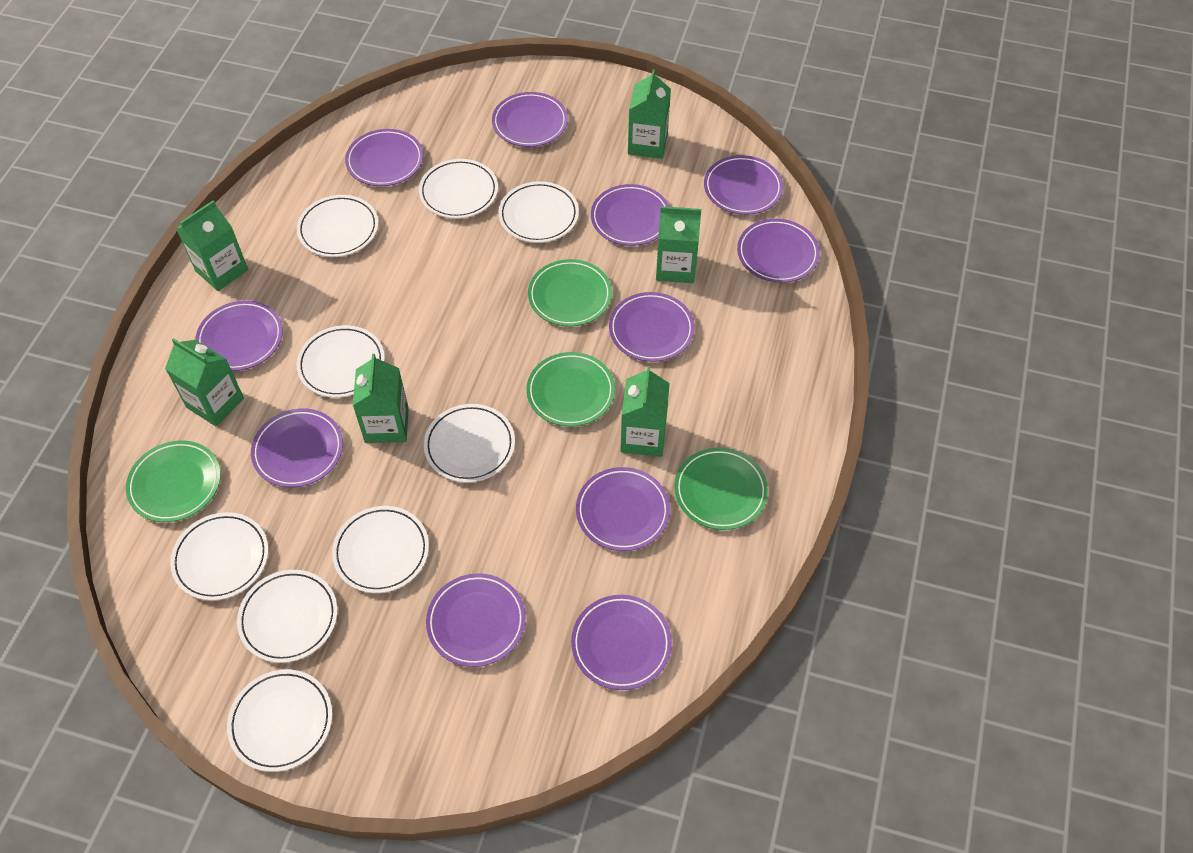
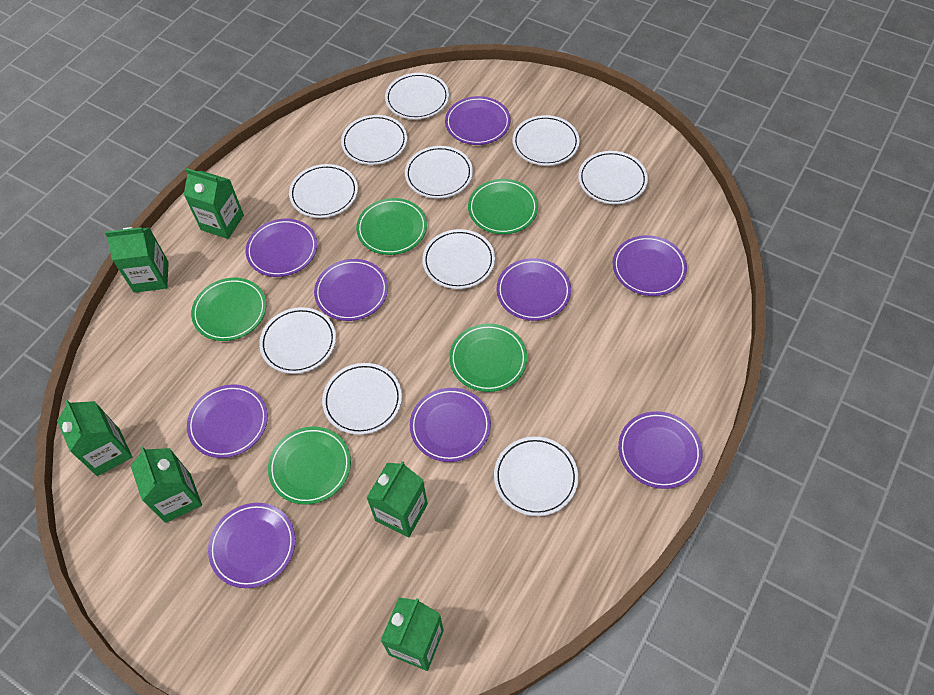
green plate: 4 -> 5
purple plate: 11 -> 9
white plate: 9 -> 10

